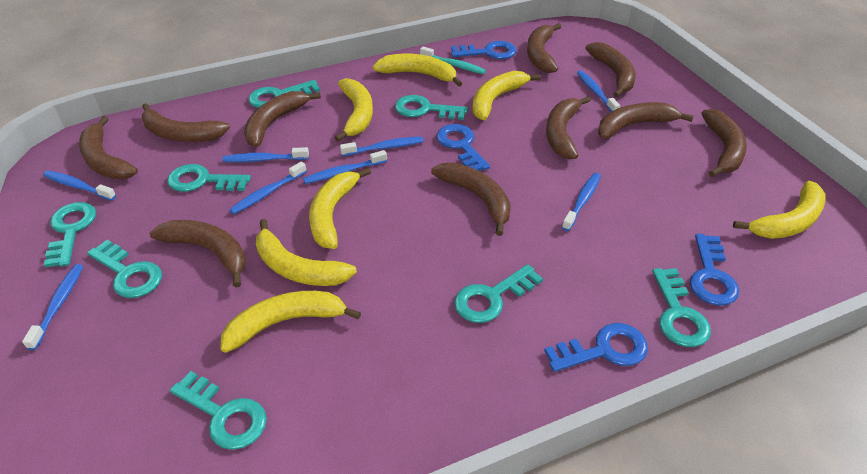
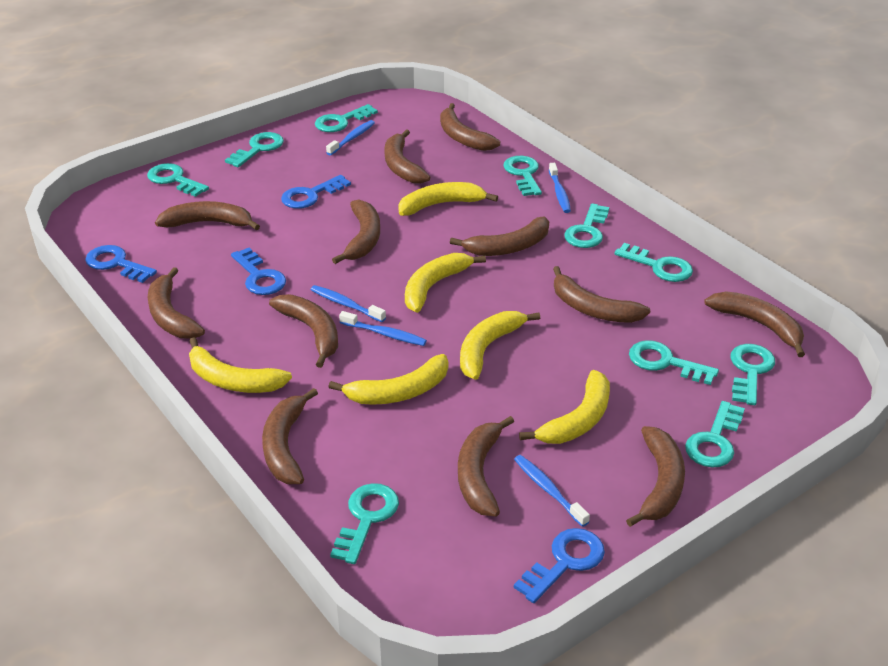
blue toothbrush: 8 -> 5
brown banana: 10 -> 12
turquoise key: 8 -> 10
turquoise toothbrush: 1 -> 0
yellow banana: 7 -> 6

